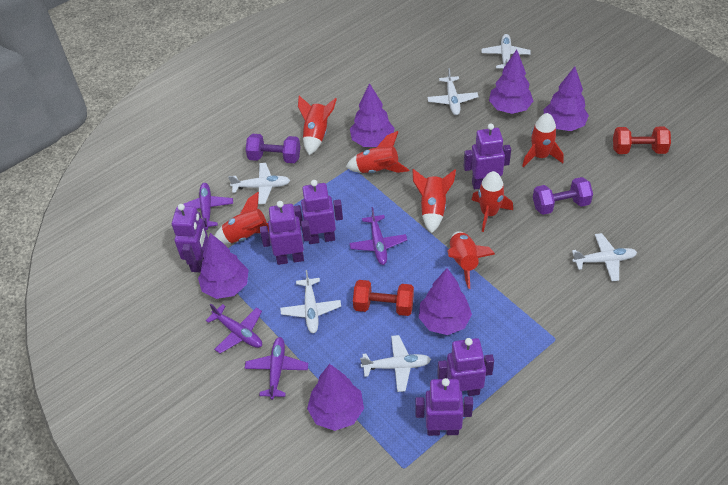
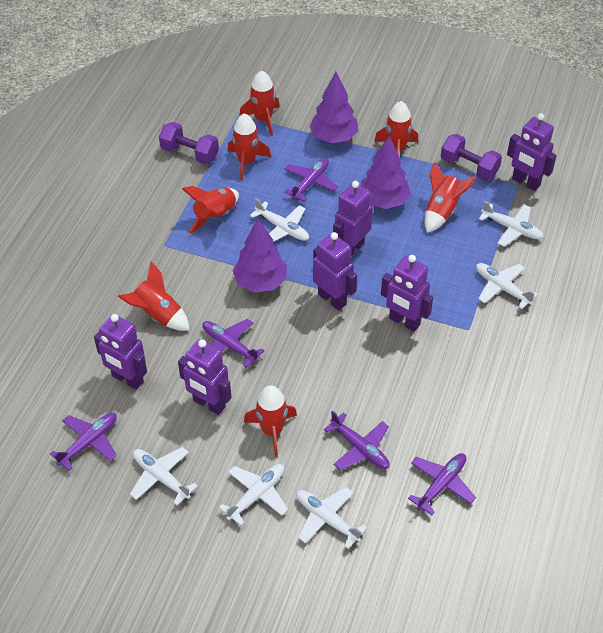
purple plane: 4 -> 5
purple tree: 6 -> 3
red dumbbell: 2 -> 0

